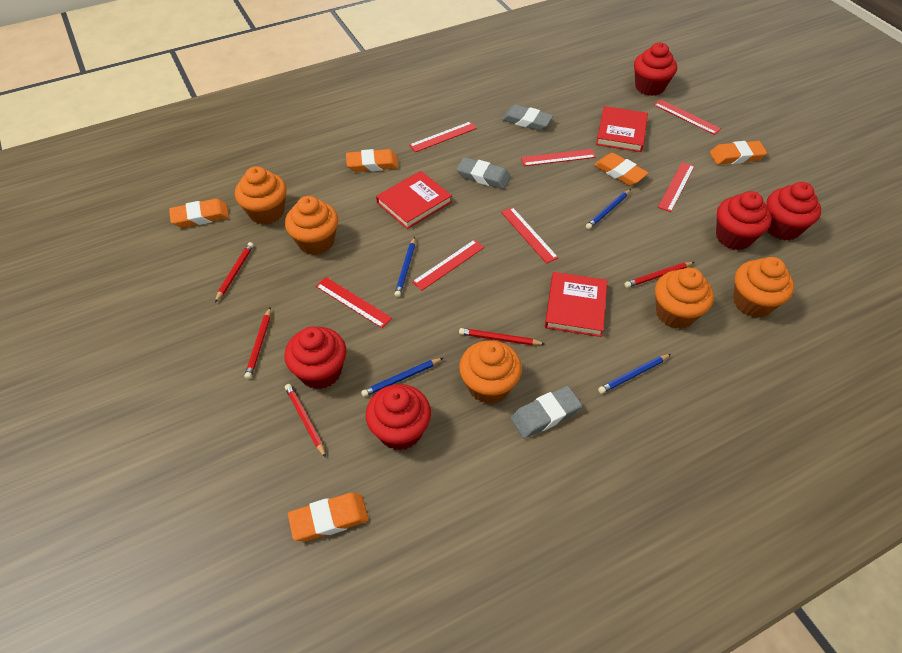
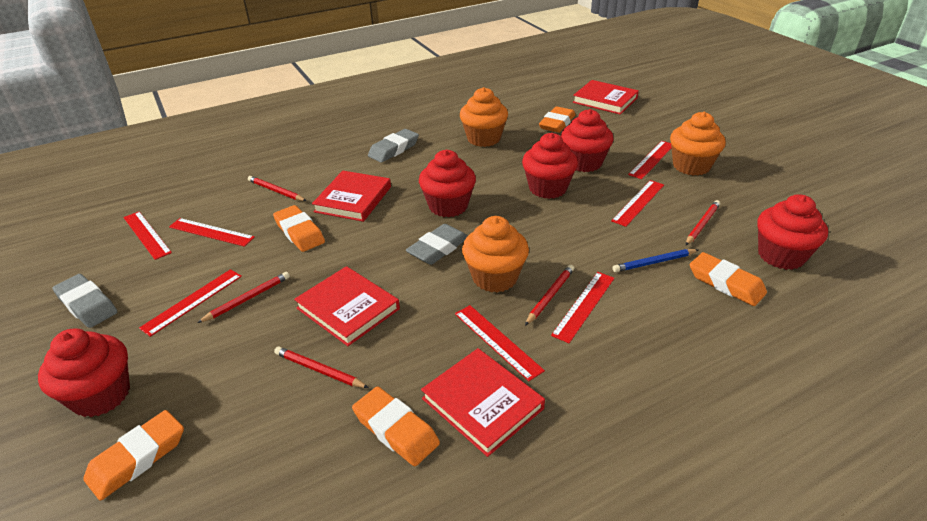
blue pencil: 4 -> 1
orange cupcake: 5 -> 3
red book: 3 -> 4

